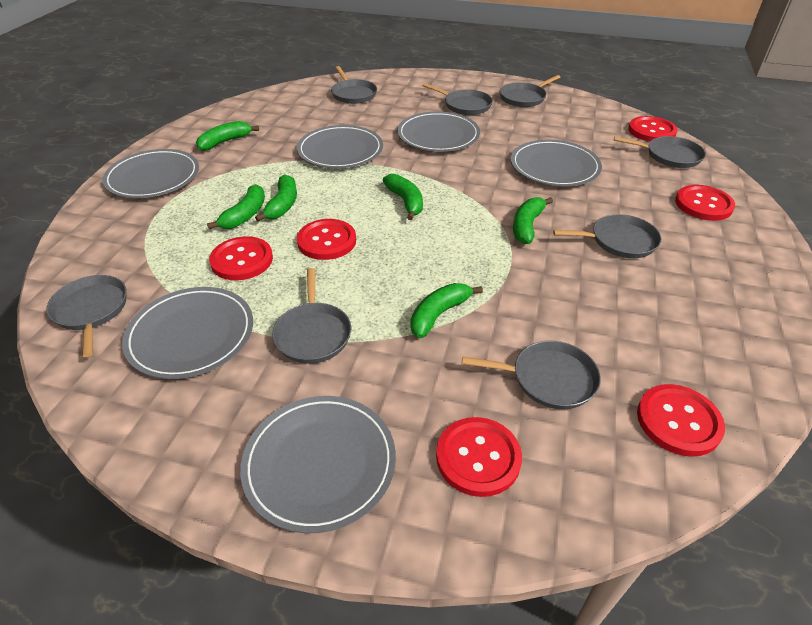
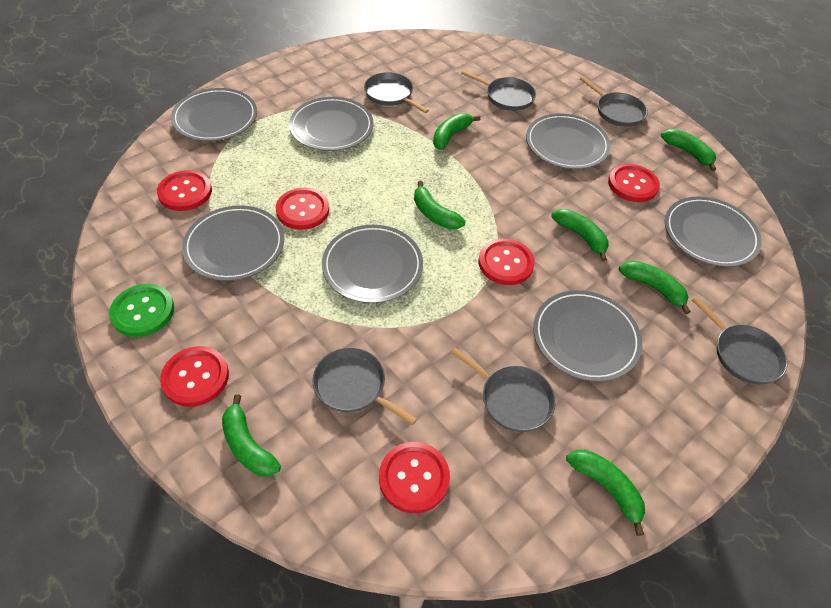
green banana: 6 -> 7
green button: 0 -> 1
grey pan: 8 -> 6
grey plate: 6 -> 7

